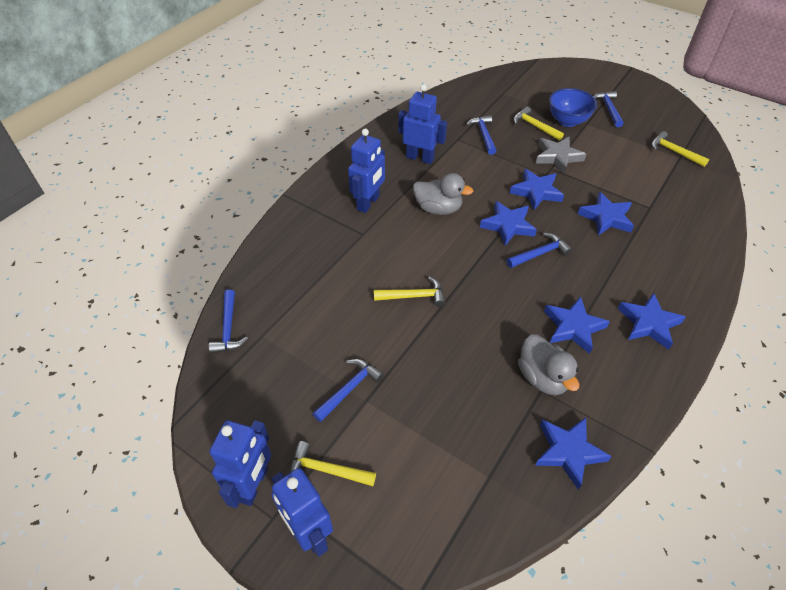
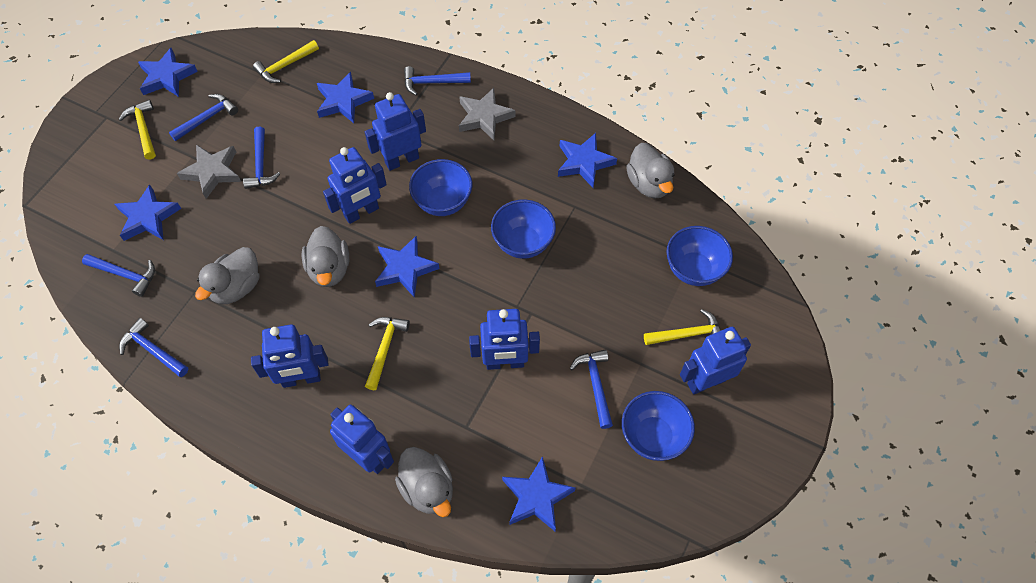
blue bowl: 1 -> 4
blue hammer: 5 -> 6
blue robot: 4 -> 6
grey duck: 2 -> 4
grey star: 1 -> 2

